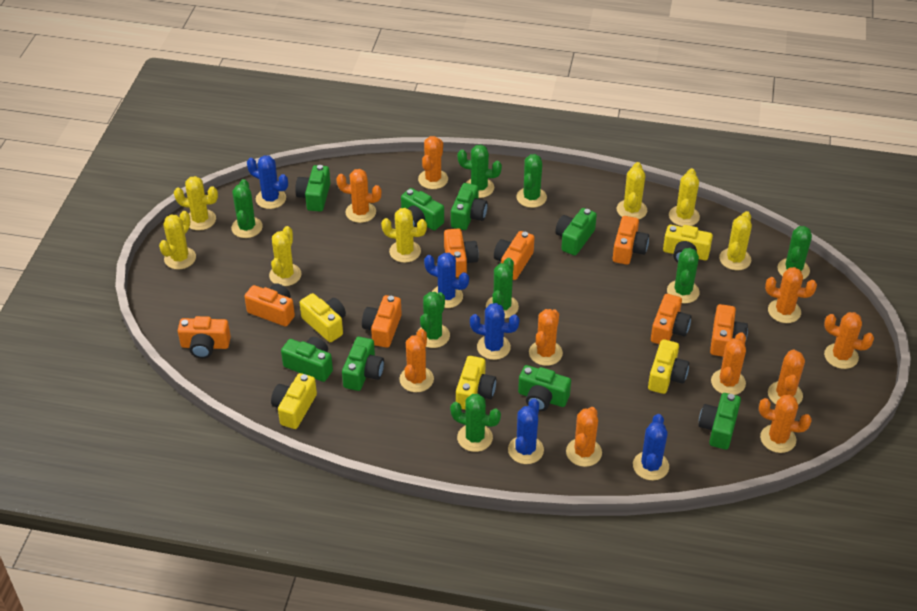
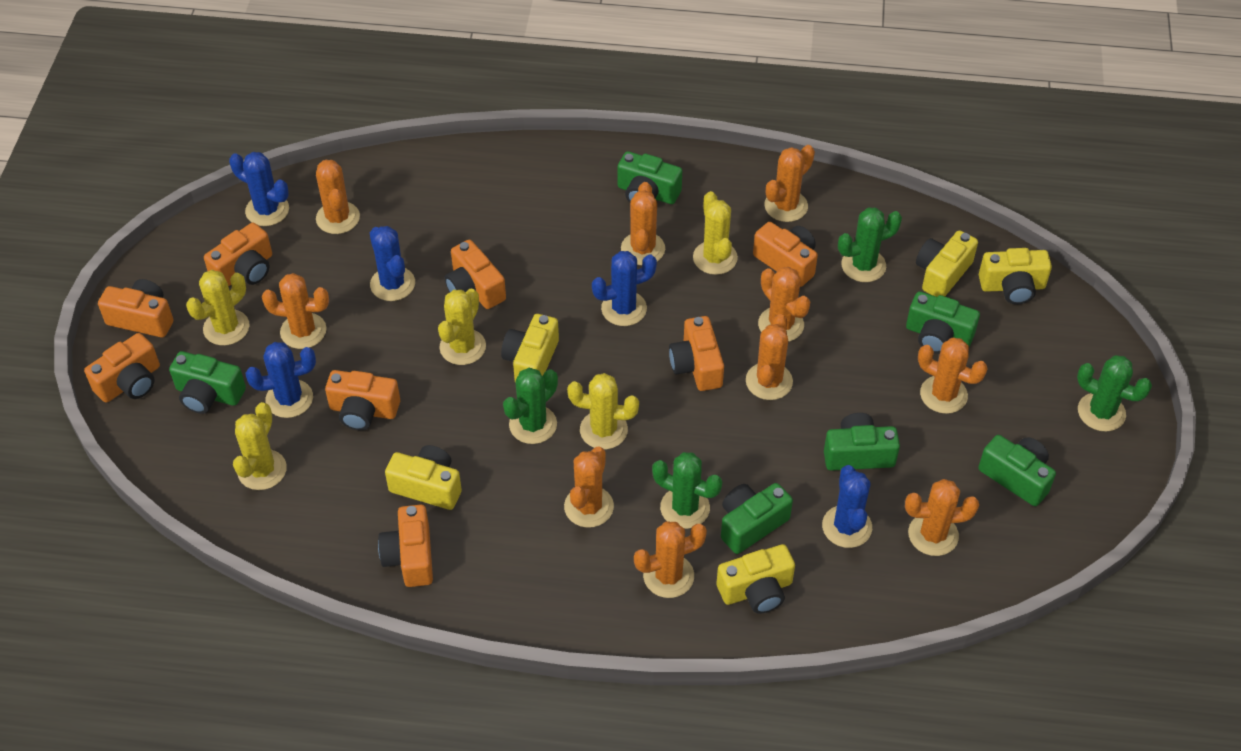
green cactus: 8 -> 4
green camera: 8 -> 6
yellow cactus: 7 -> 5

